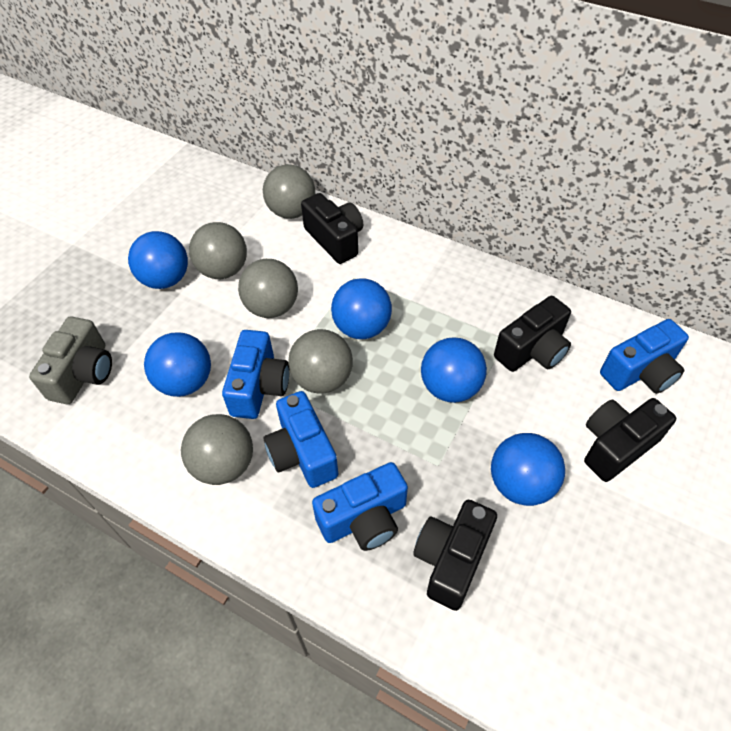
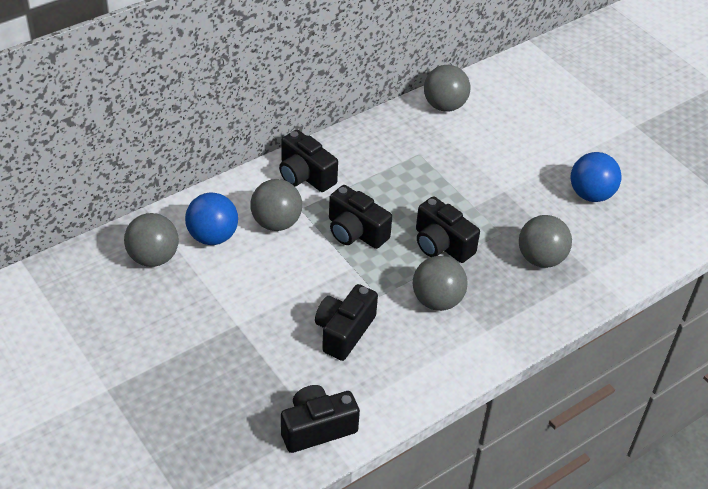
black camera: 4 -> 5
blue ball: 5 -> 2
blue camera: 4 -> 0
grey camera: 1 -> 0

